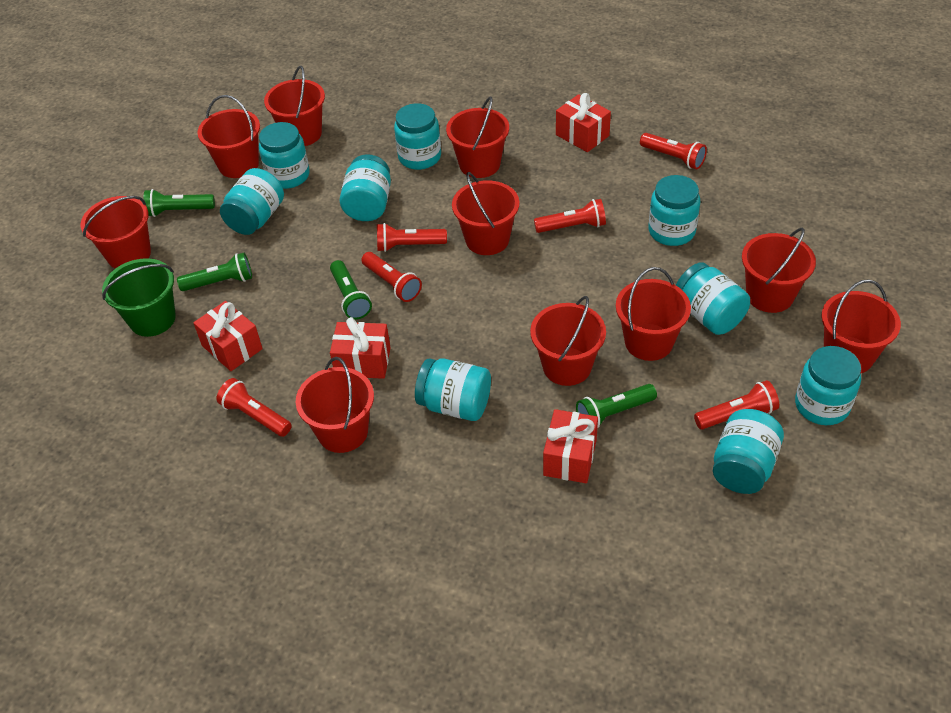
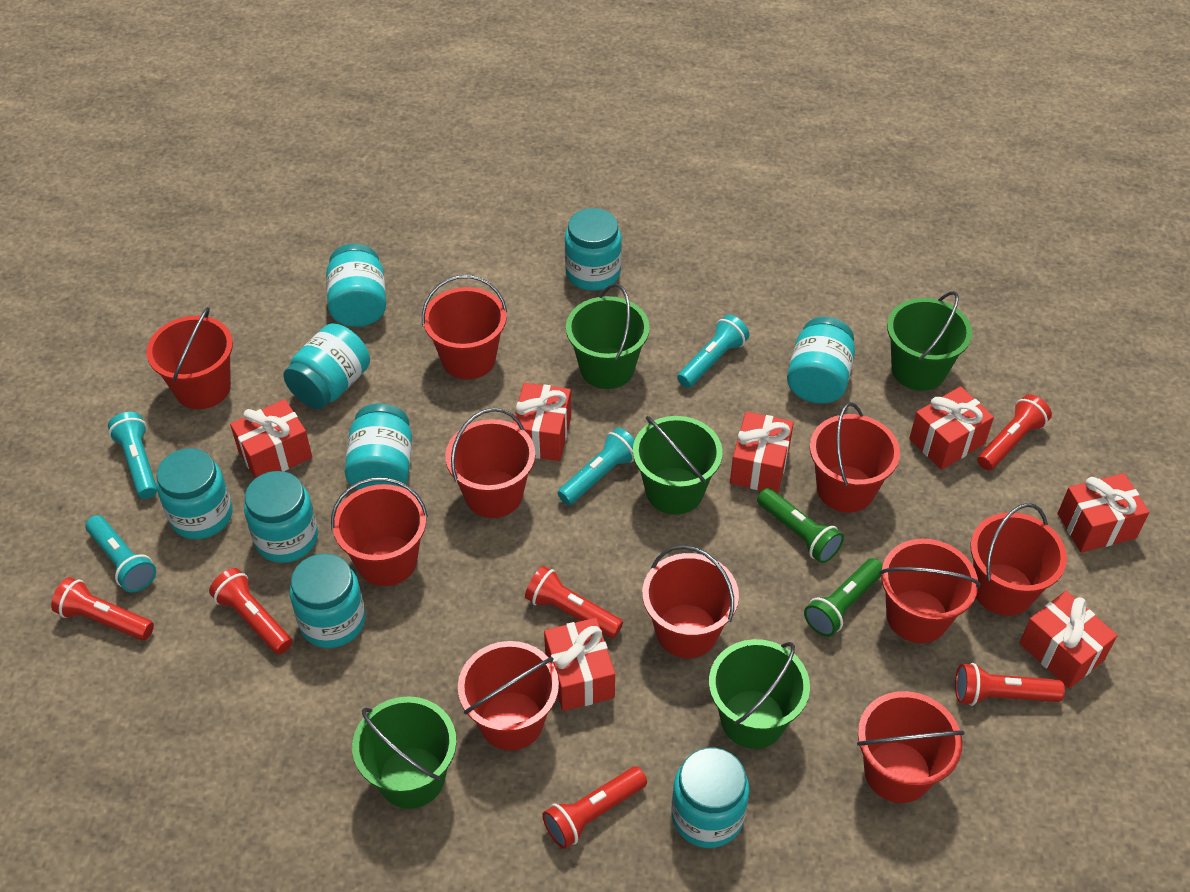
green bucket: 1 -> 5
green flashlight: 4 -> 2
red gift: 4 -> 7
turquoise flashlight: 0 -> 4

